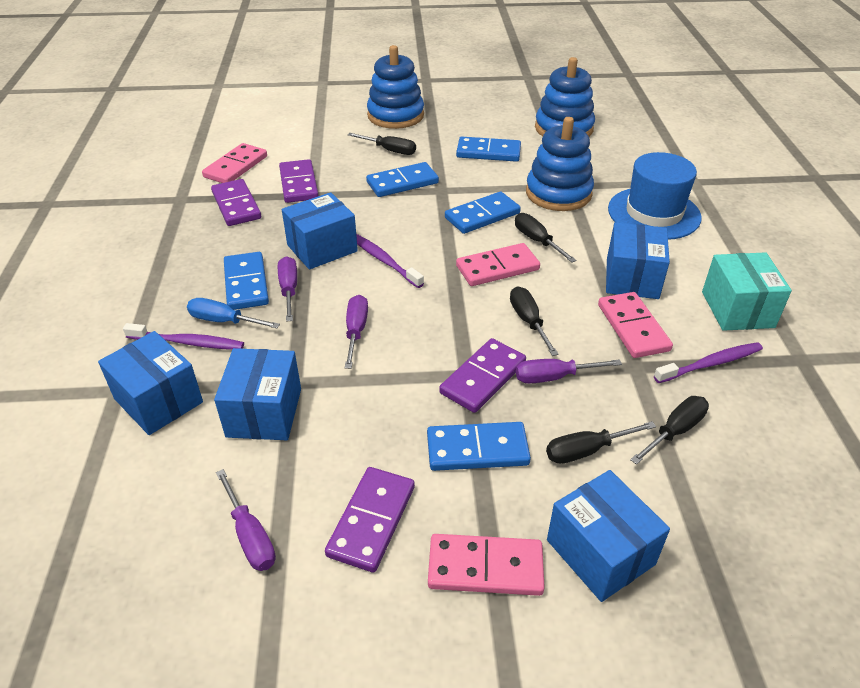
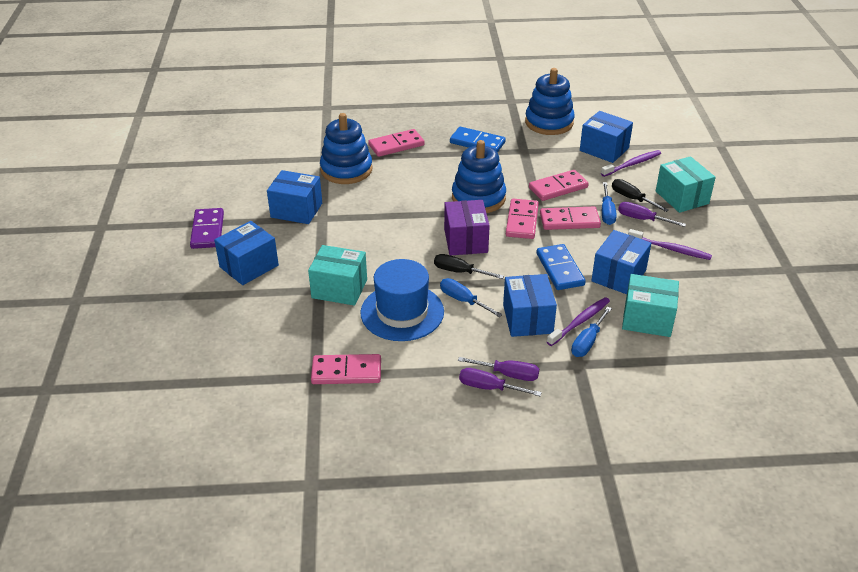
black screwdriver: 5 -> 2
blue domino: 5 -> 2
blue screwdriver: 1 -> 3
pink domino: 4 -> 5
purple box: 0 -> 1
purple domino: 4 -> 1
purple screwdriver: 4 -> 3
turquoise box: 1 -> 3

